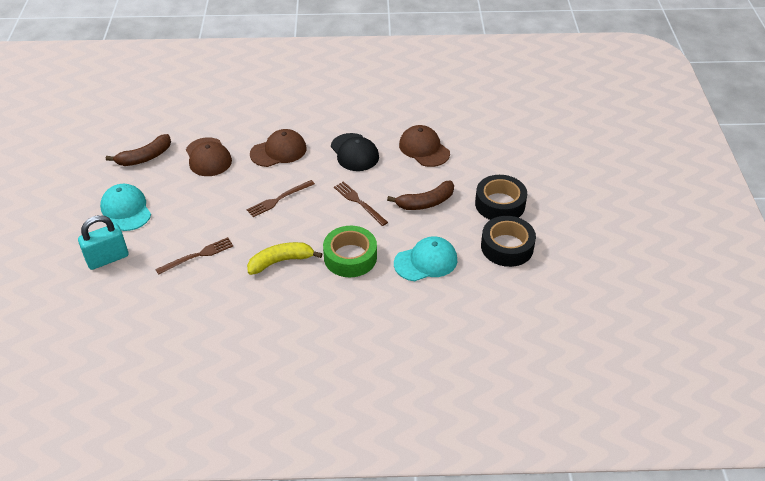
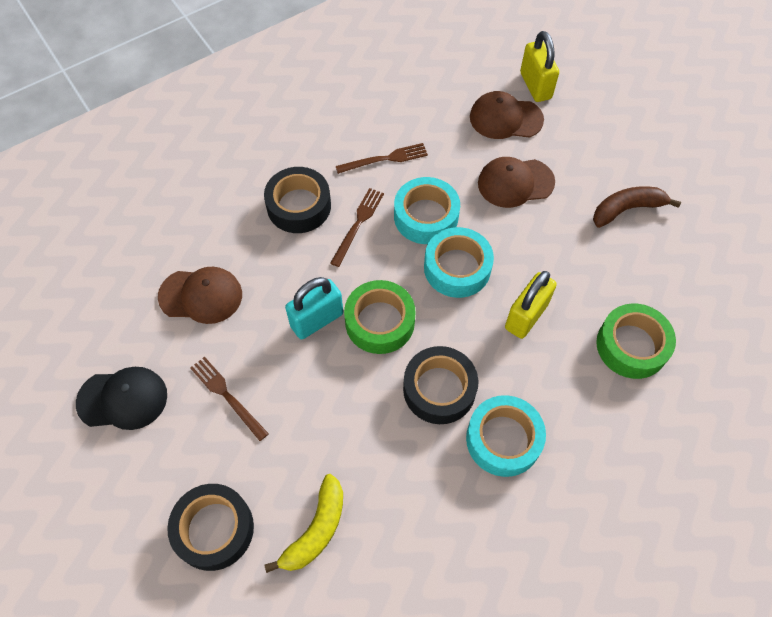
black tape: 2 -> 3
brown banana: 2 -> 1
green tape: 1 -> 2
turquoise cap: 2 -> 0
turquoise tape: 0 -> 3
yellow padlock: 0 -> 2

